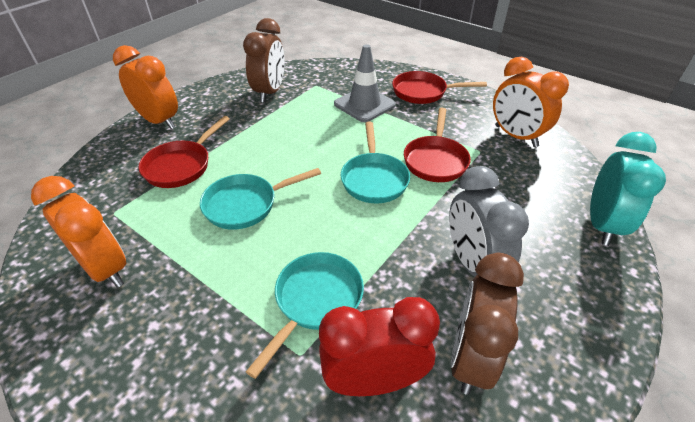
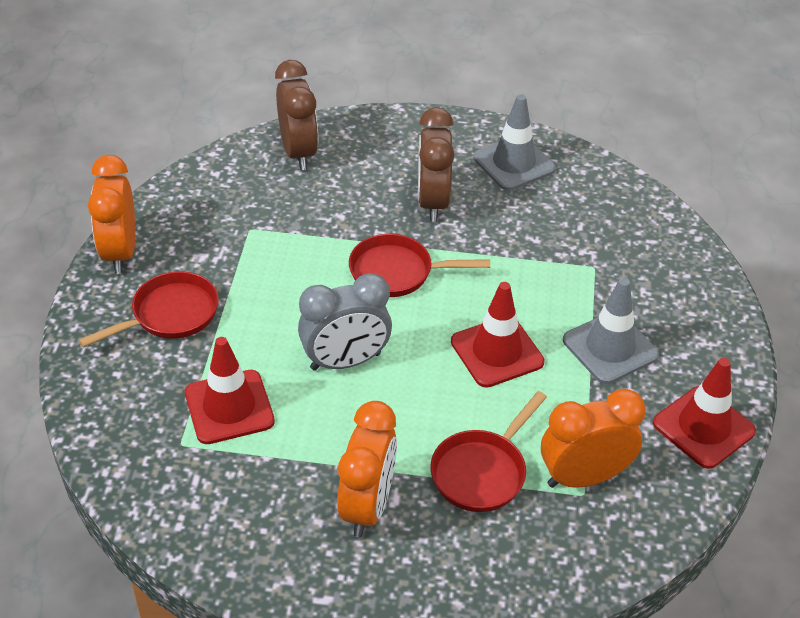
grey traffic cone: 1 -> 2
red clock: 1 -> 0
red traffic cone: 0 -> 3
turquoise clock: 1 -> 0
turquoise pan: 3 -> 0

